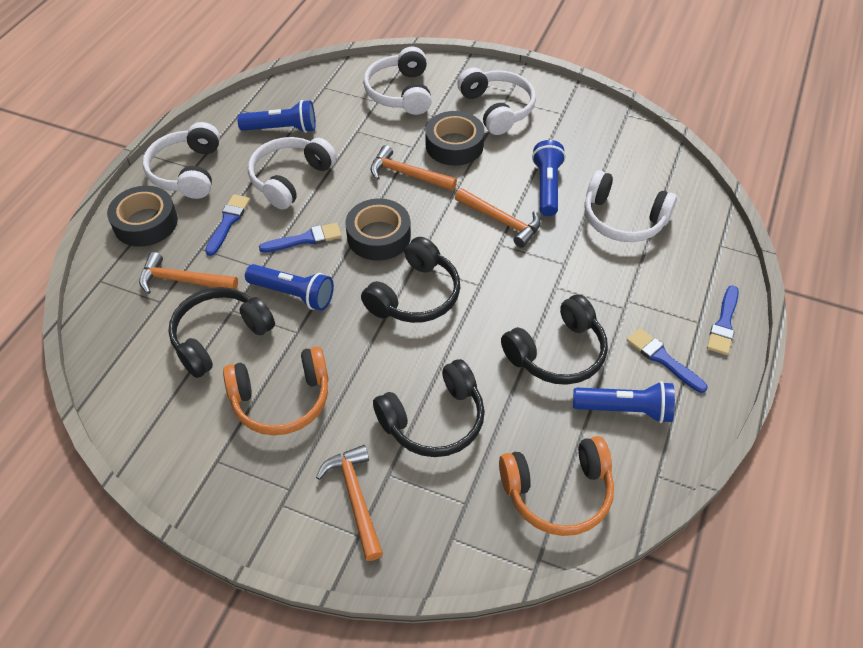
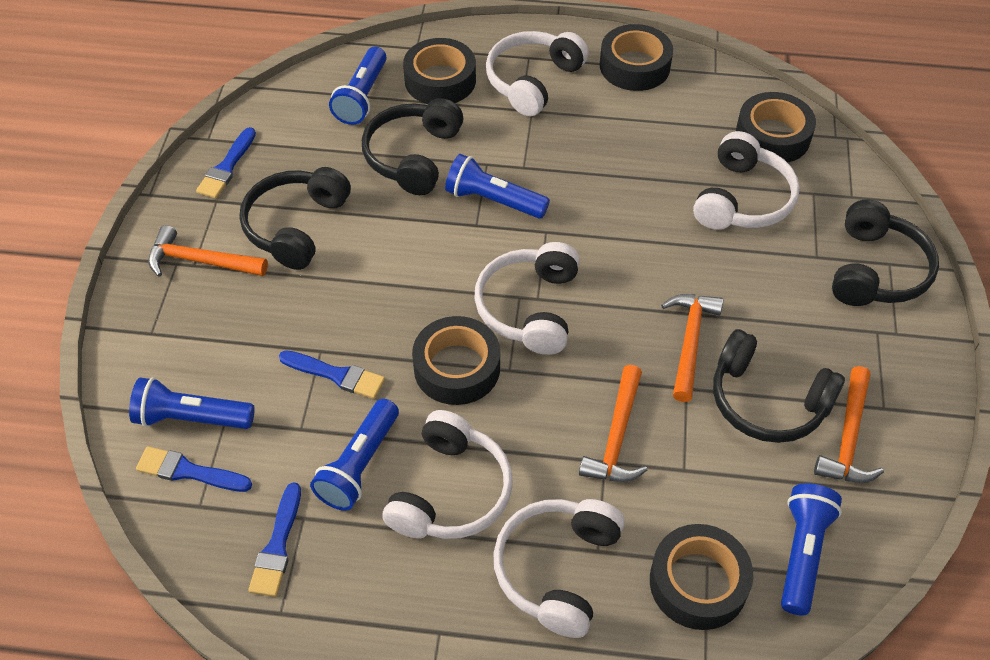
black tape: 3 -> 5
blue flashlight: 4 -> 5
orange headphones: 2 -> 0

